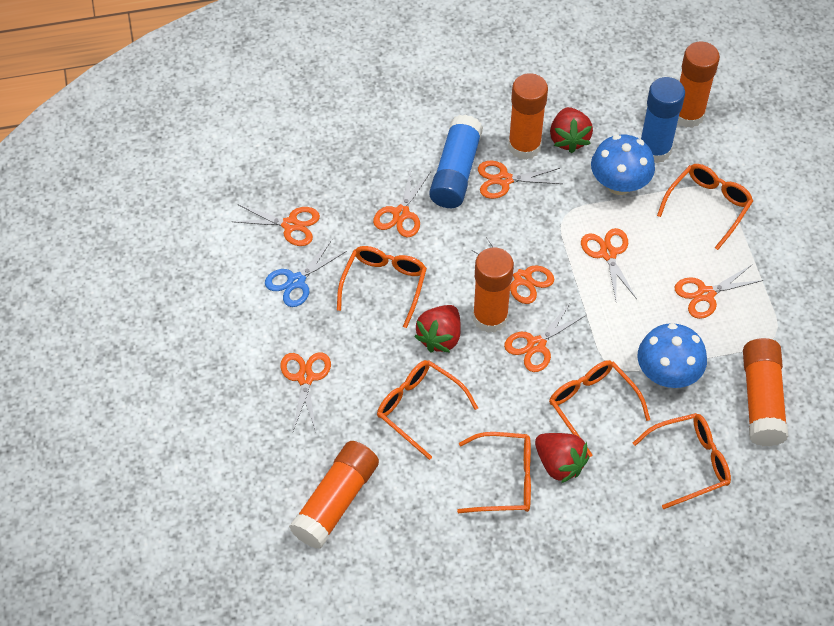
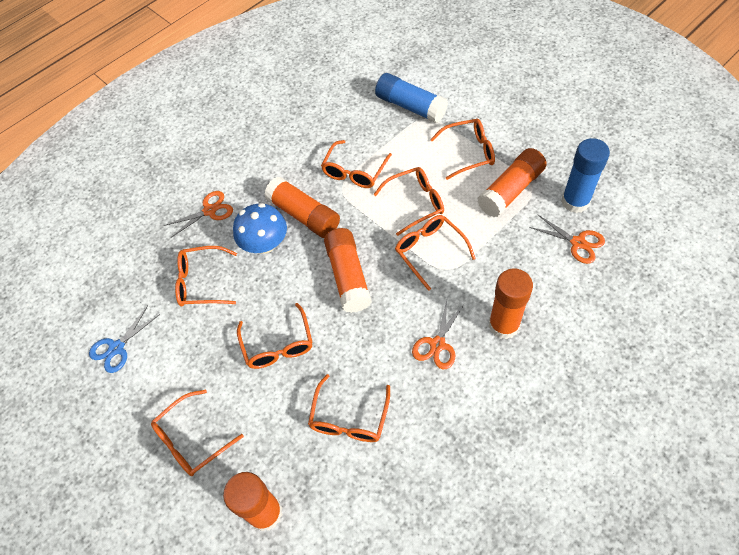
blue mushroom: 2 -> 1
orange glasses: 6 -> 8
orange scissors: 8 -> 3
red strawberry: 3 -> 0

